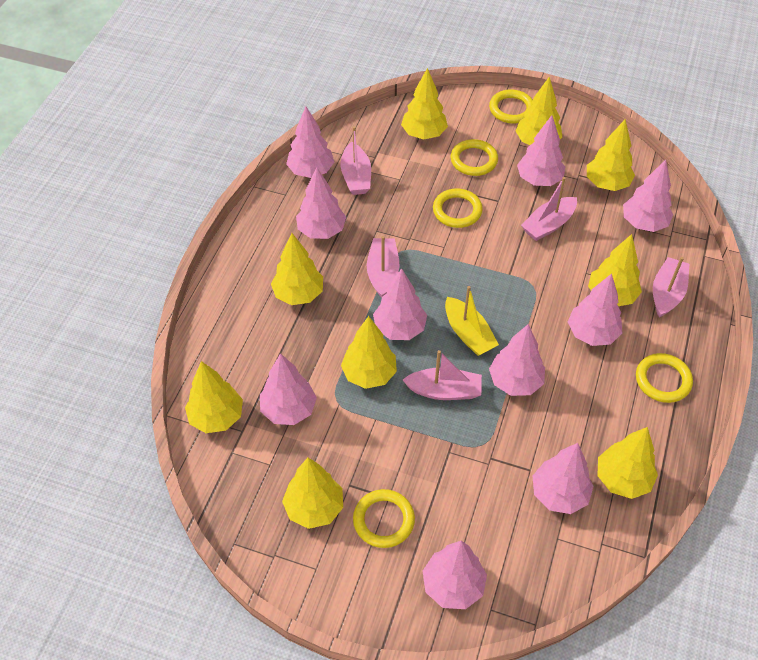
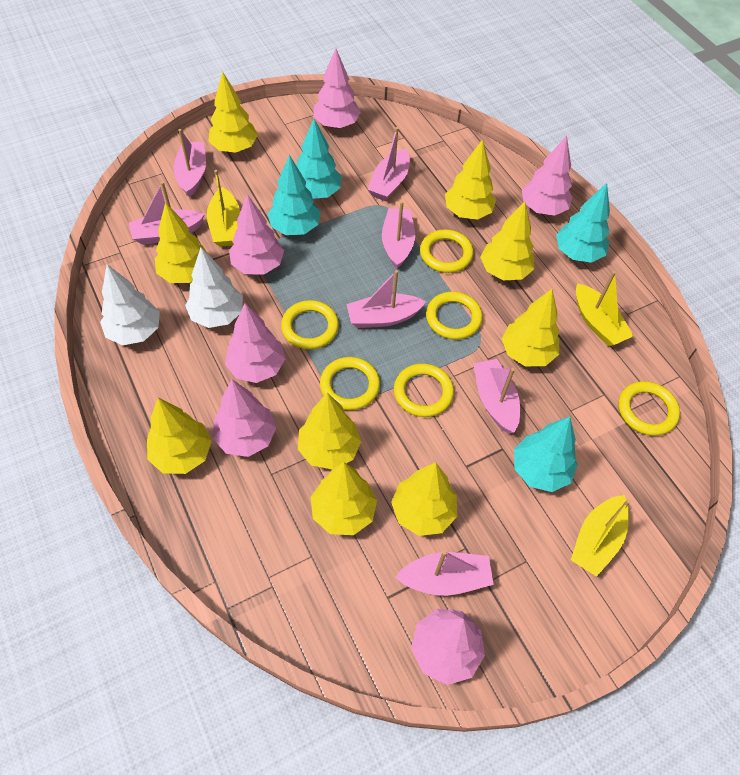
pink boat: 5 -> 7
pink tree: 10 -> 6
turquoise tree: 0 -> 4
white tree: 0 -> 2
yellow boat: 1 -> 3
yellow ring: 5 -> 6

